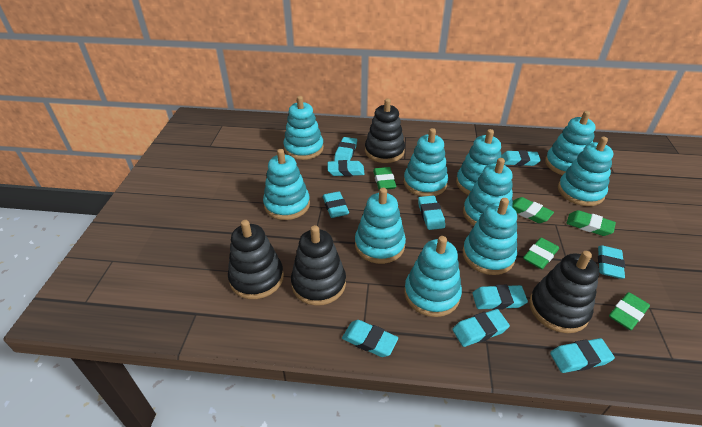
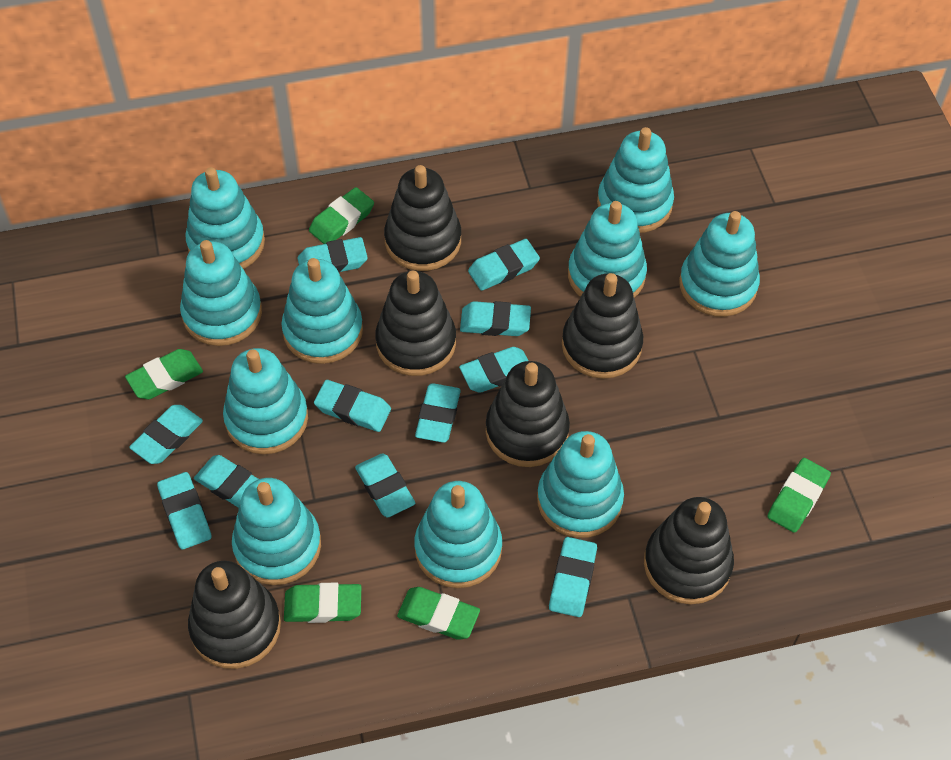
black stacking toy: 4 -> 6
turquoise eraser: 10 -> 11

